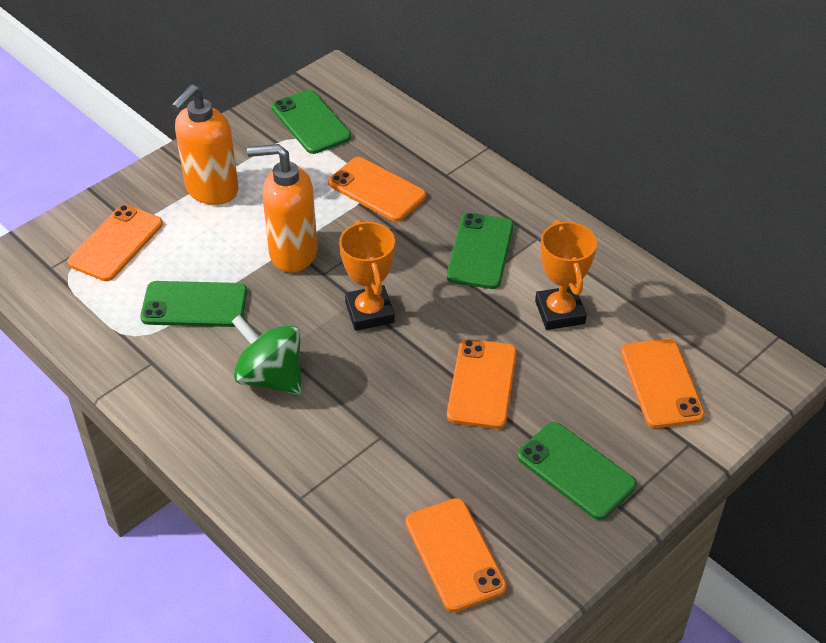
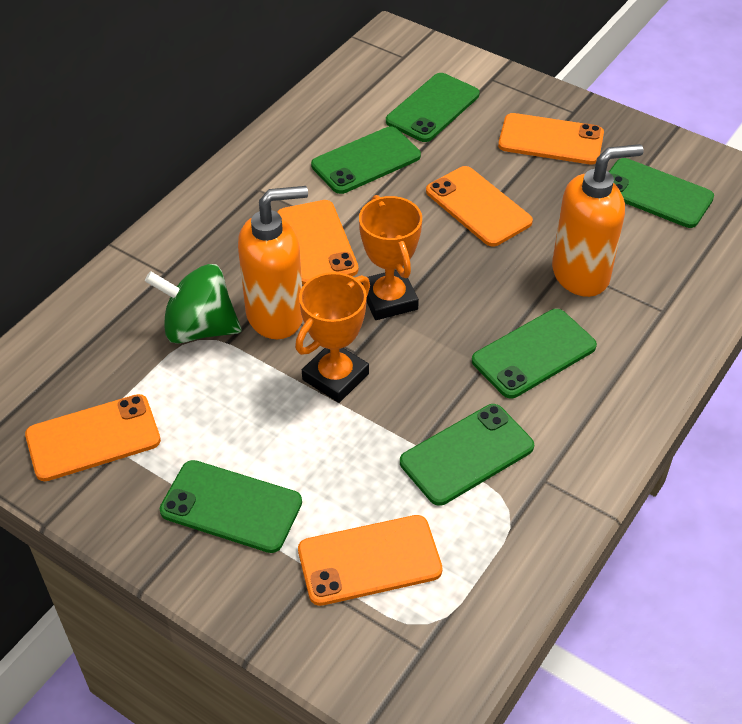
green phone: 4 -> 6

